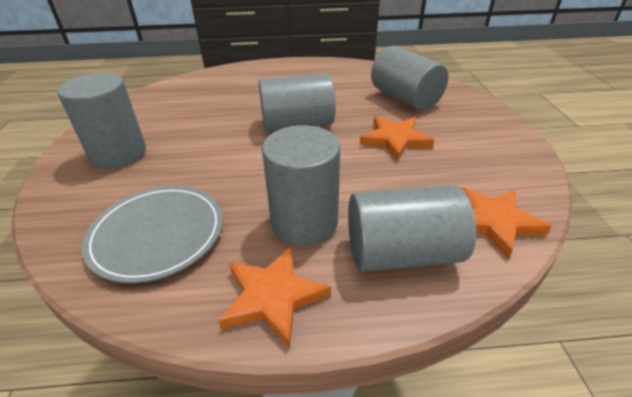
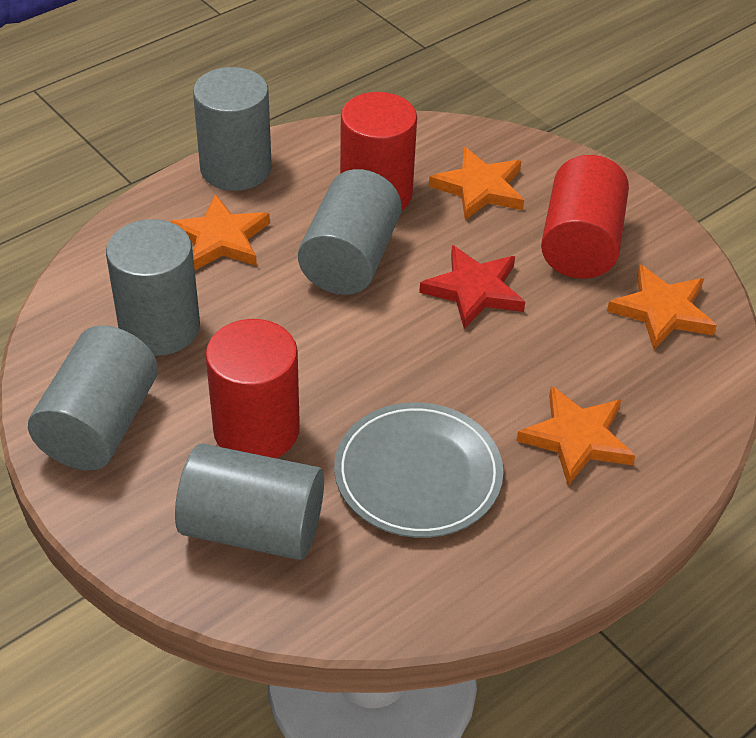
orange star: 3 -> 4
red cylinder: 0 -> 3
red star: 0 -> 1

